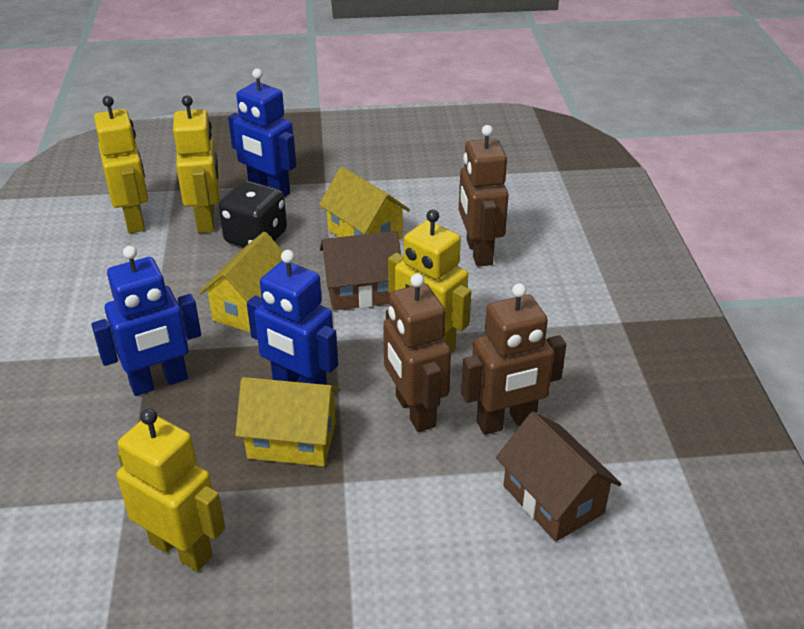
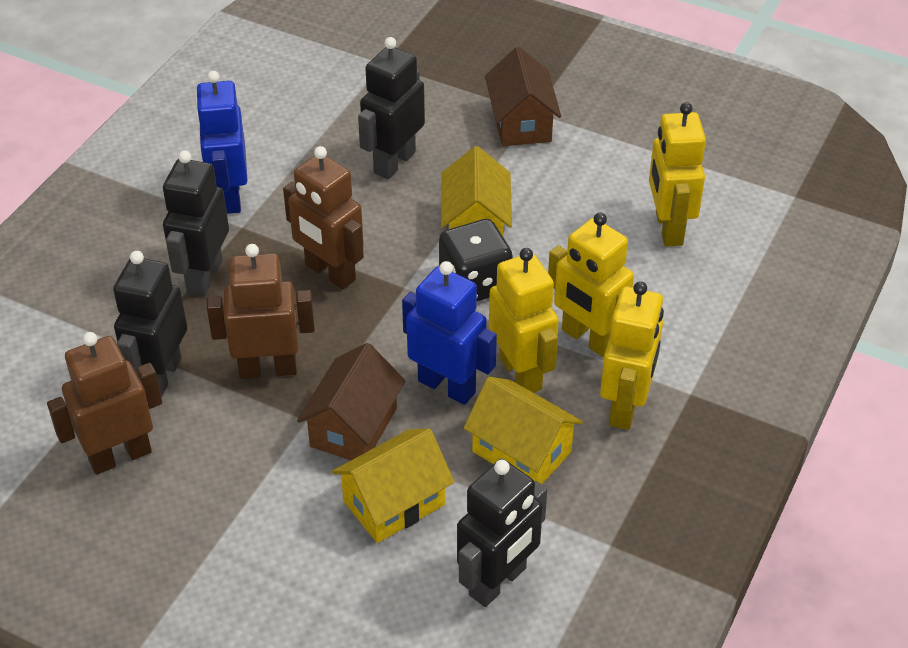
black robot: 0 -> 4
blue robot: 3 -> 2

